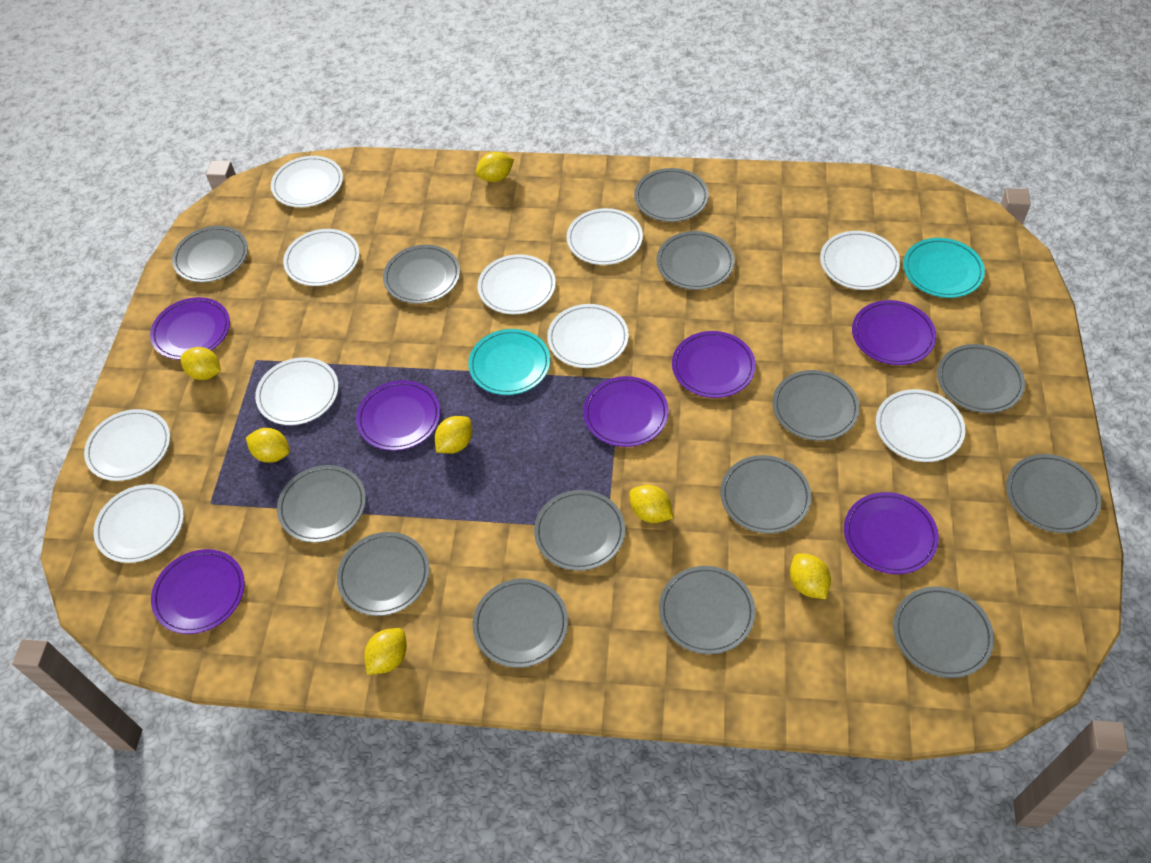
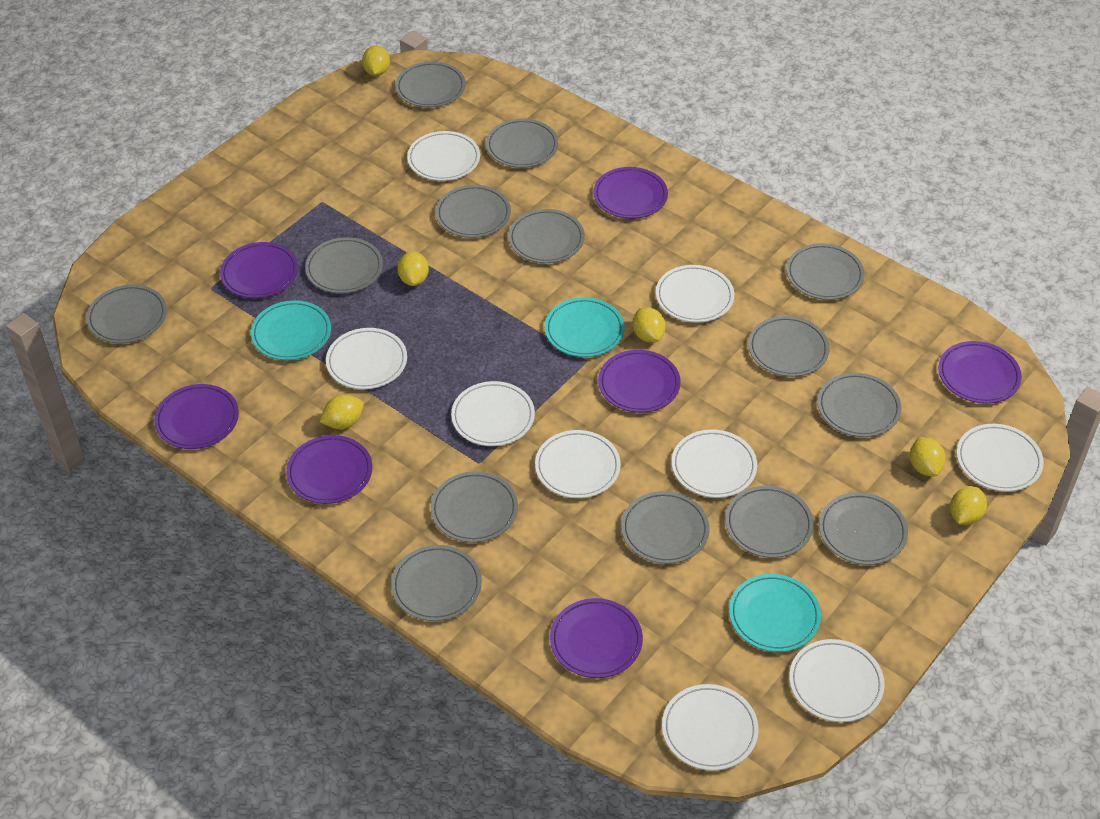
turquoise plate: 2 -> 3
white plate: 10 -> 9
yellow lemon: 7 -> 6

